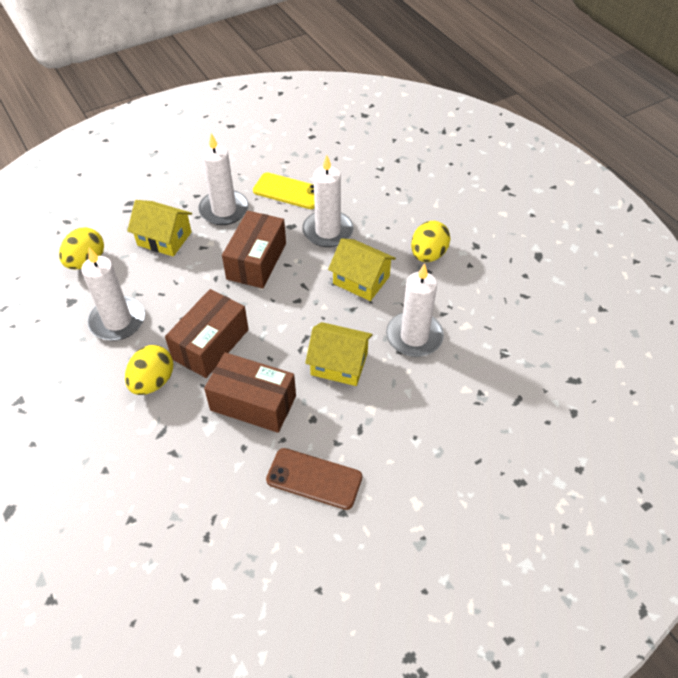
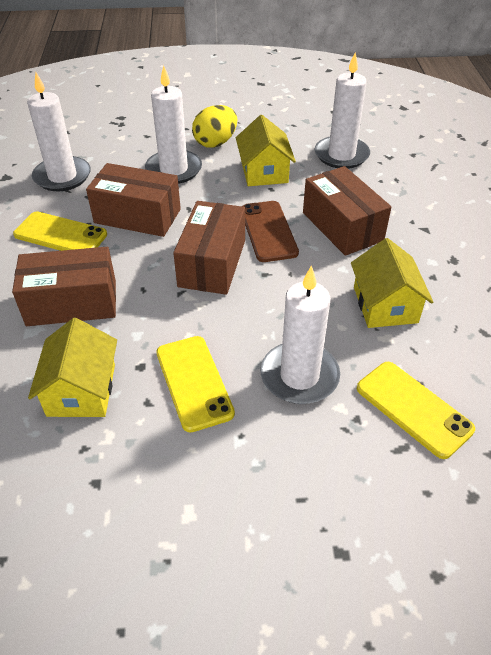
brown box: 3 -> 4
yellow egg: 3 -> 1
yellow phone: 1 -> 3

